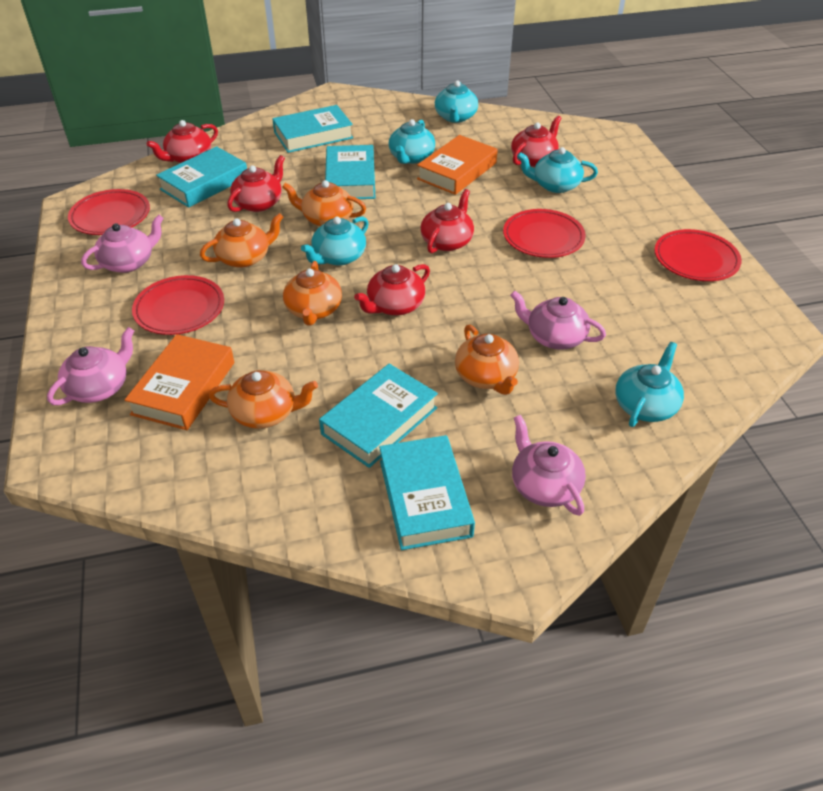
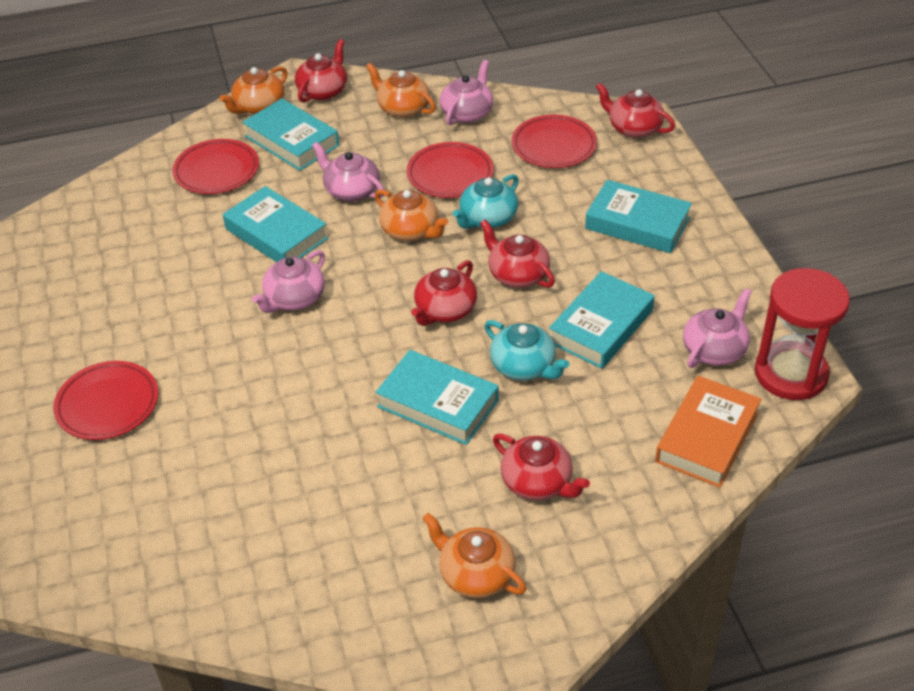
orange book: 2 -> 1
orange teapot: 5 -> 4
red hourglass: 0 -> 1
turquoise teapot: 5 -> 2

